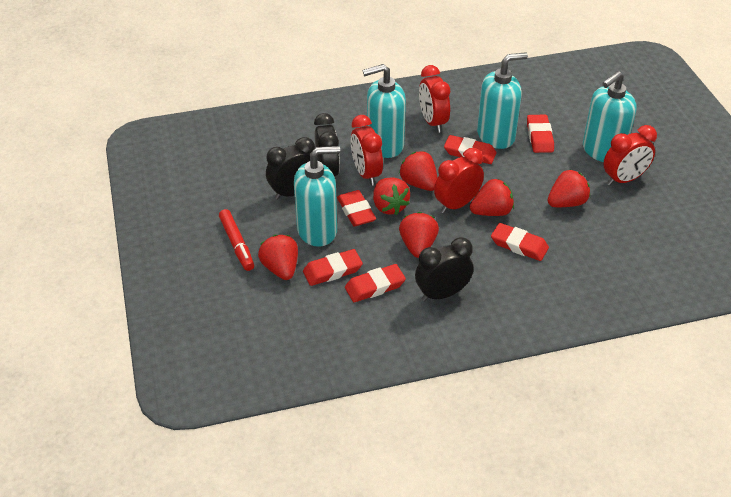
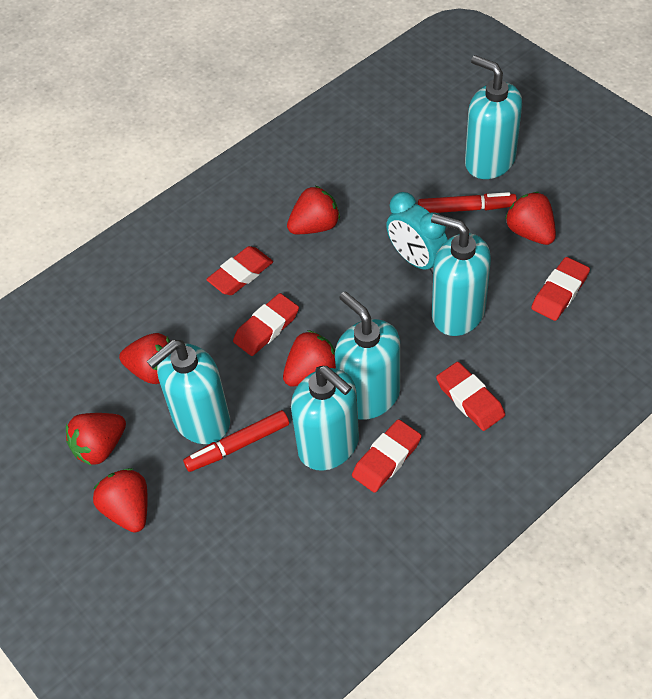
black clock: 3 -> 0
red clock: 4 -> 0
red eraser: 6 -> 5
red marker: 1 -> 2
turquoise clock: 0 -> 1
turquoise soap dispenser: 4 -> 5

